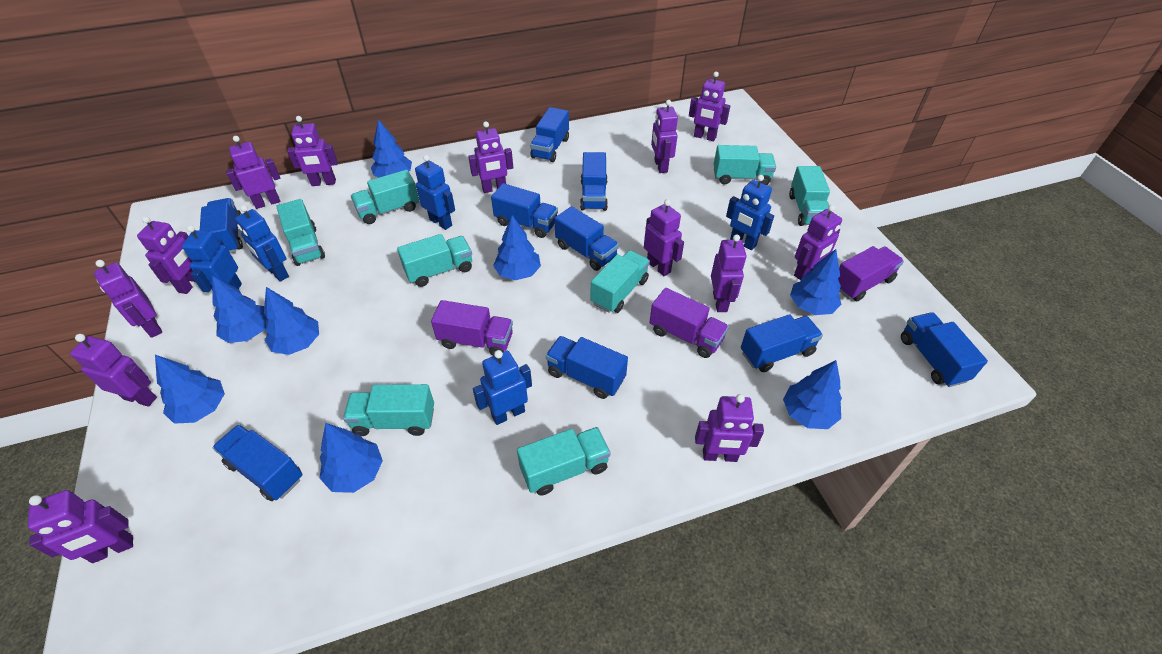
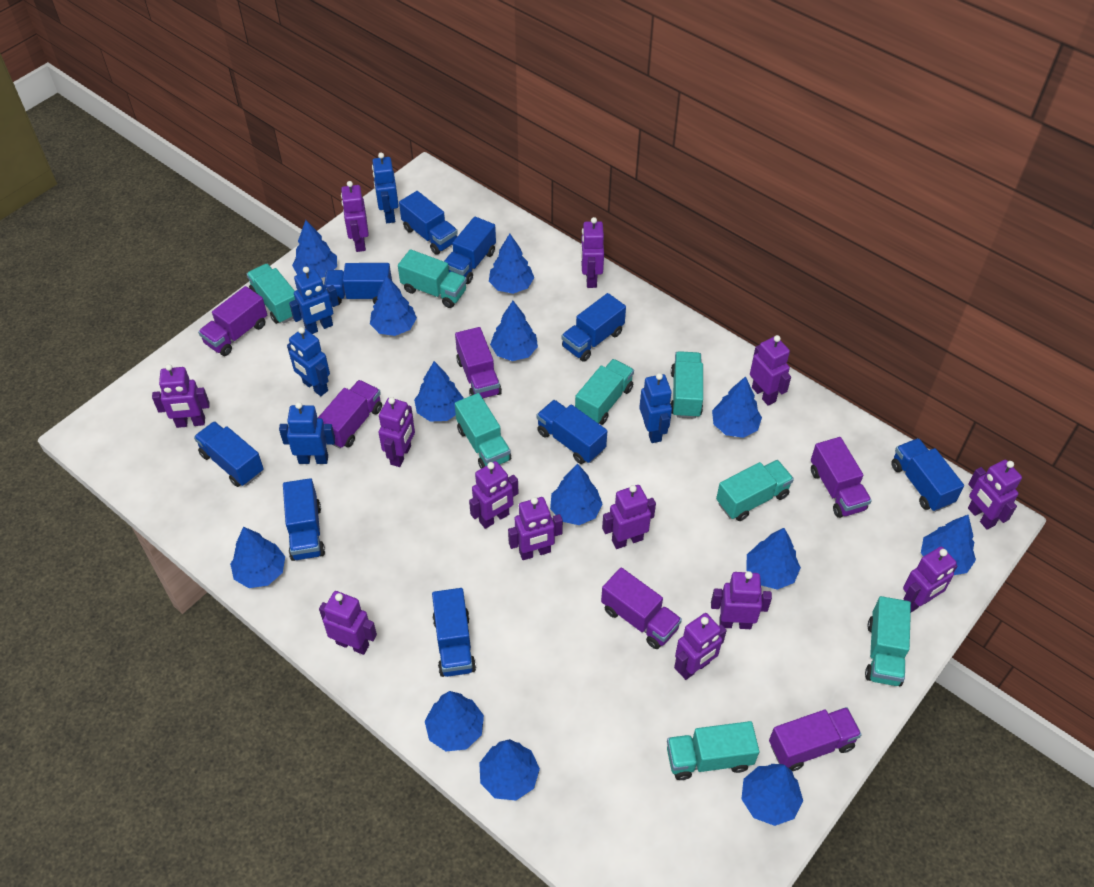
blue tree: 8 -> 13
purple truck: 3 -> 6

